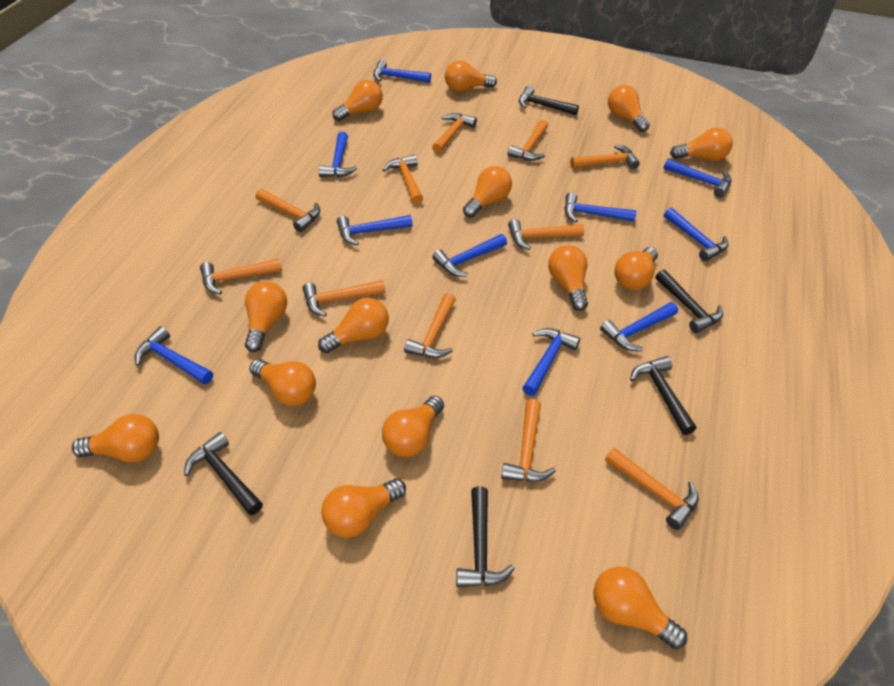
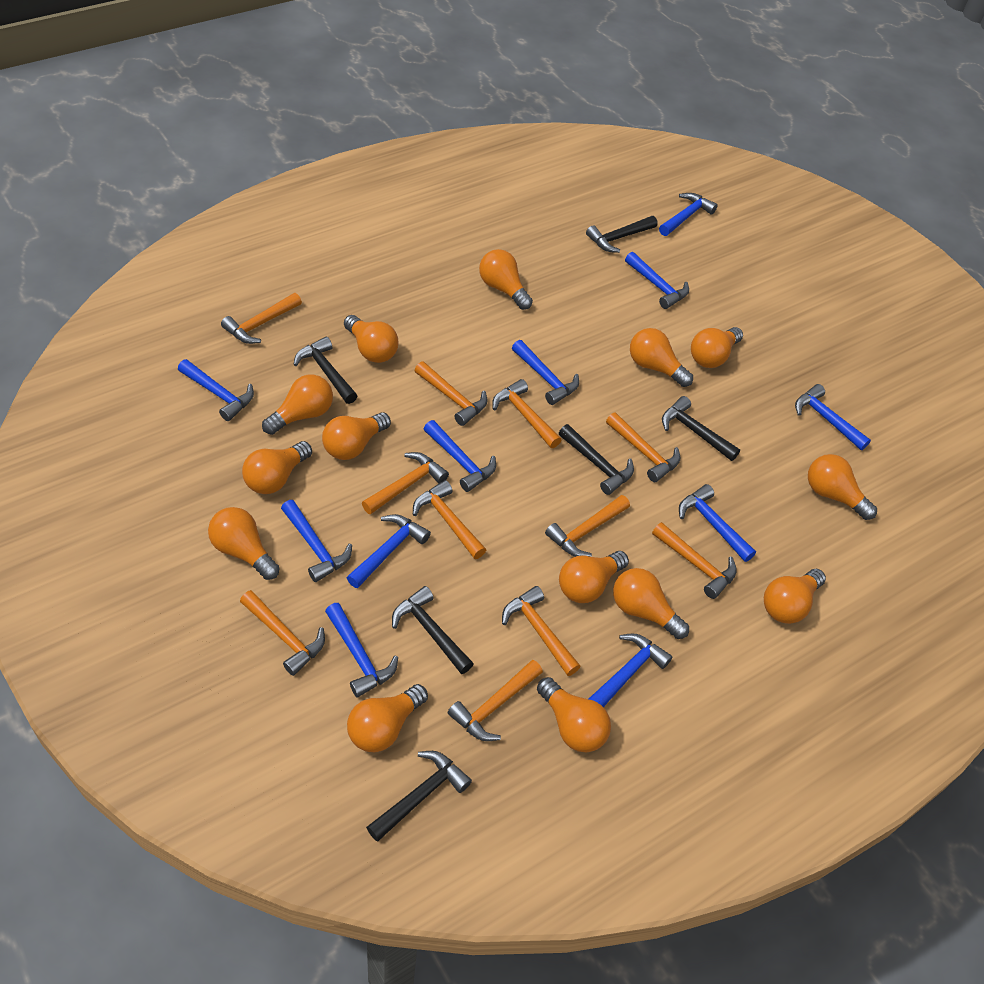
black hammer: 5 -> 6
blue hammer: 10 -> 11

